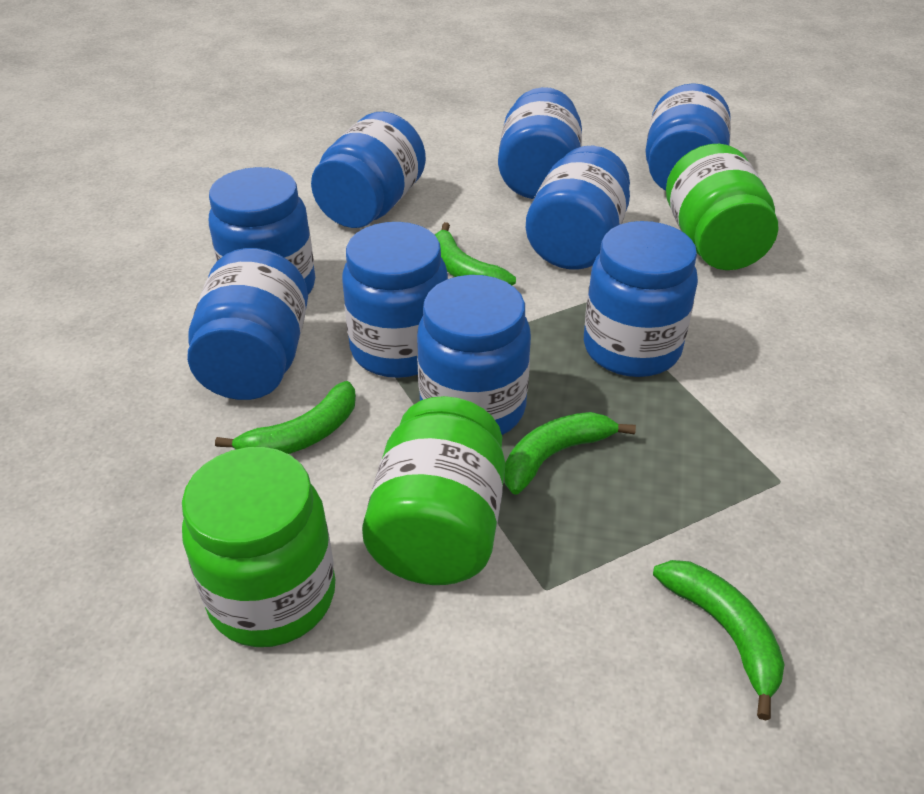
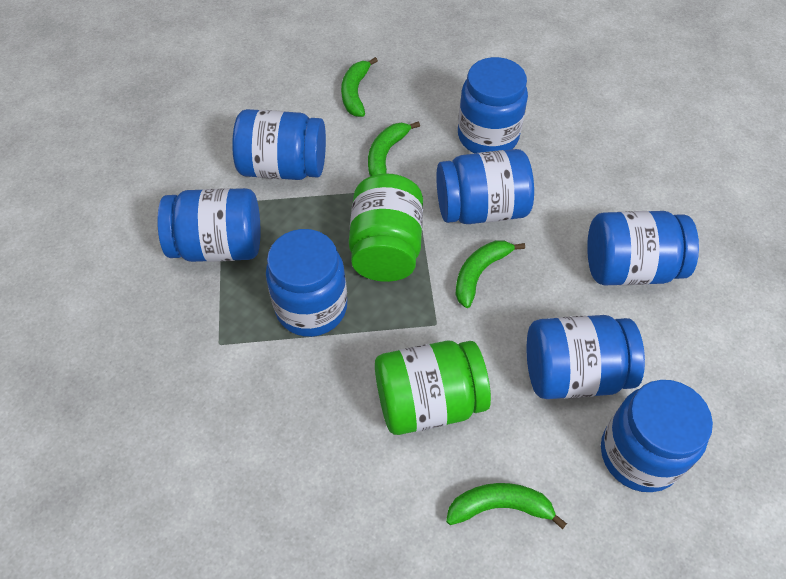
blue jar: 9 -> 8
green jar: 3 -> 2

